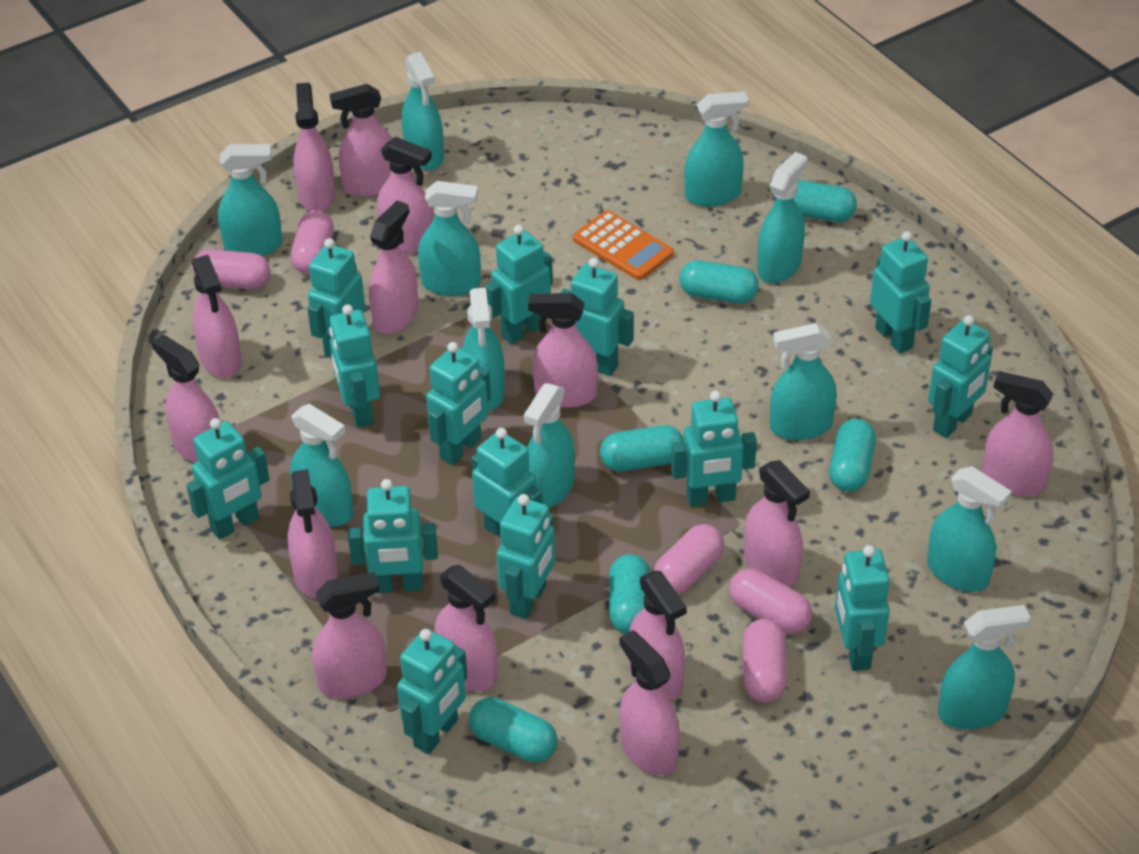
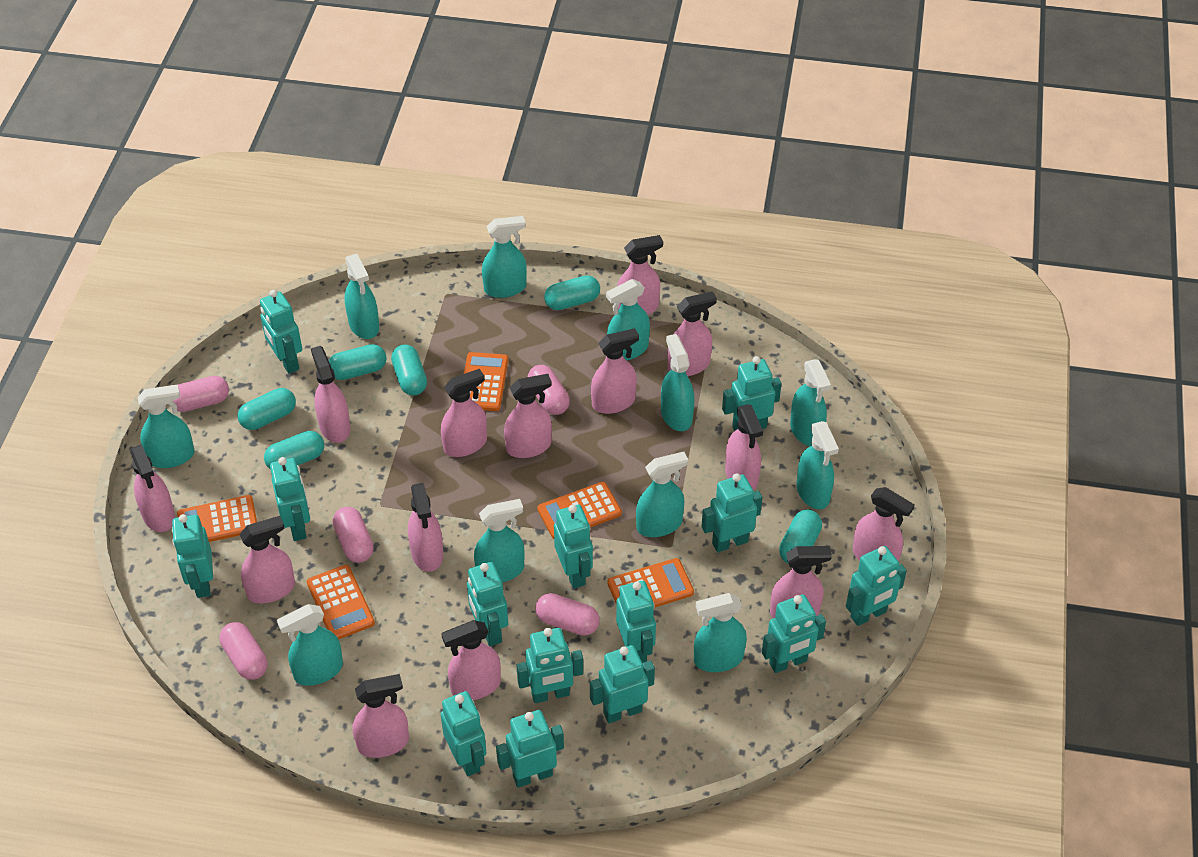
orange calculator: 1 -> 5

